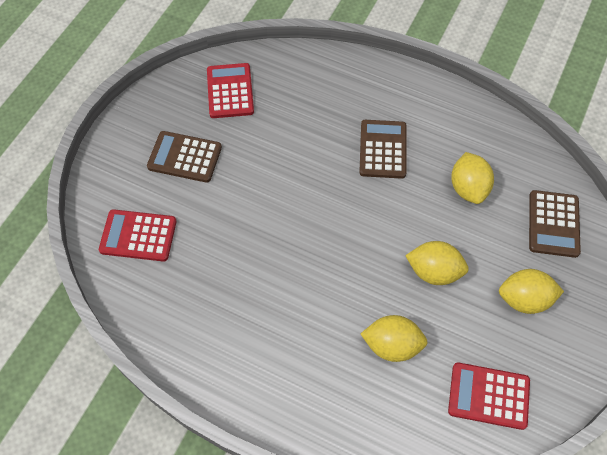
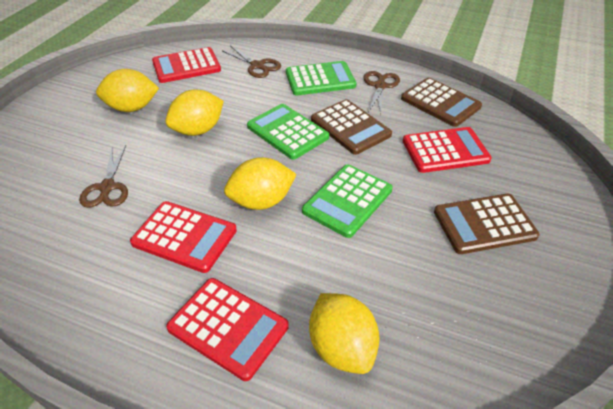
brown scissors: 0 -> 3
green calculator: 0 -> 3
red calculator: 3 -> 4

